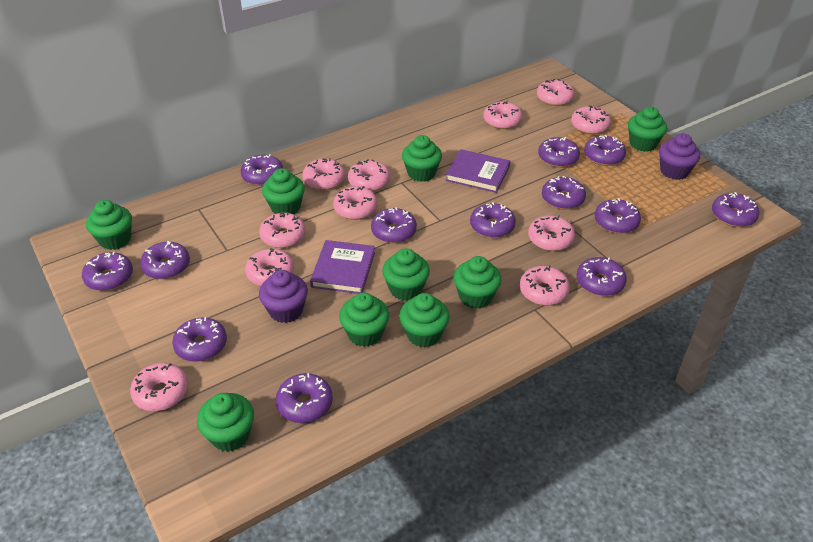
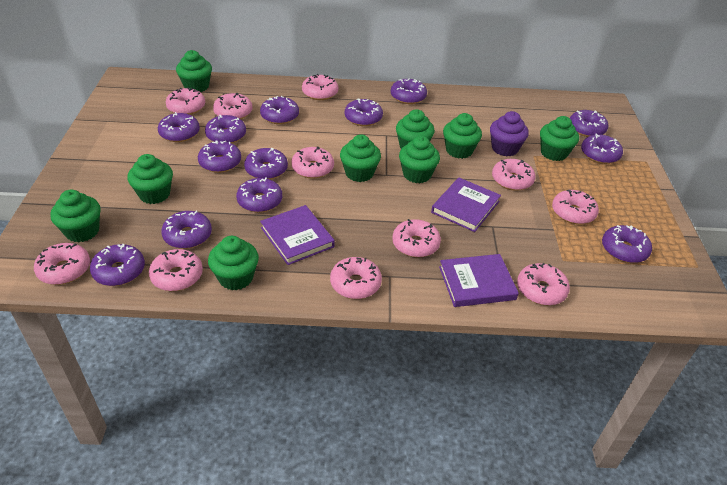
purple book: 2 -> 3
purple cupcake: 2 -> 1

